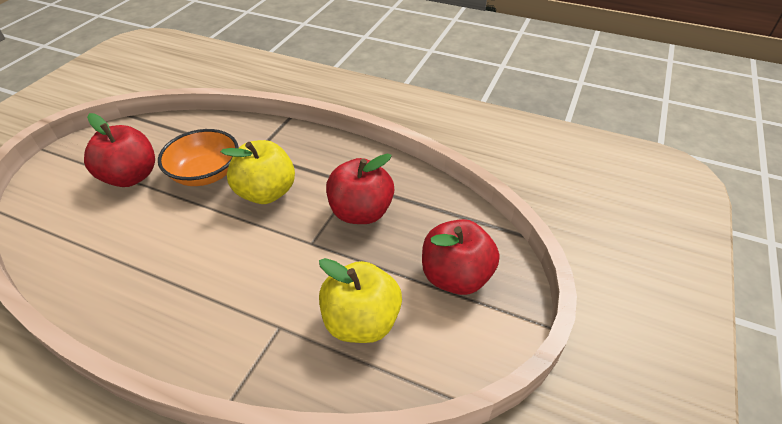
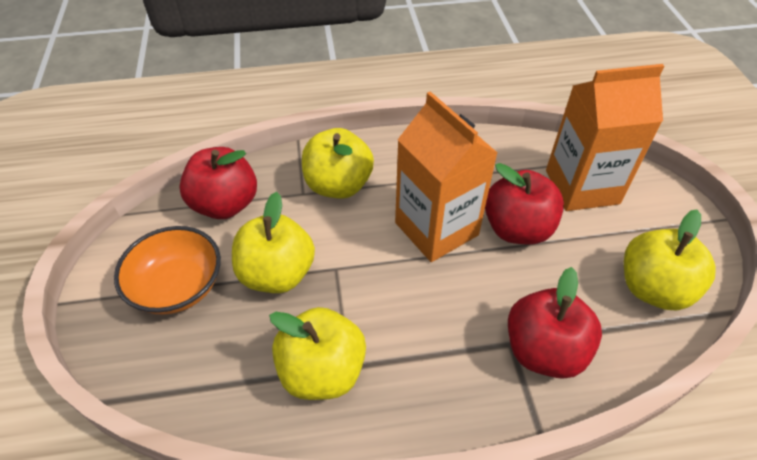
orange carton: 0 -> 2
yellow apple: 2 -> 4

